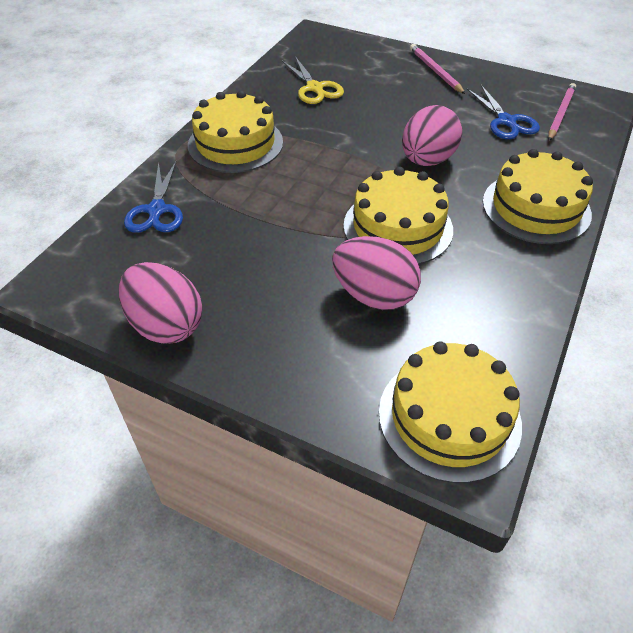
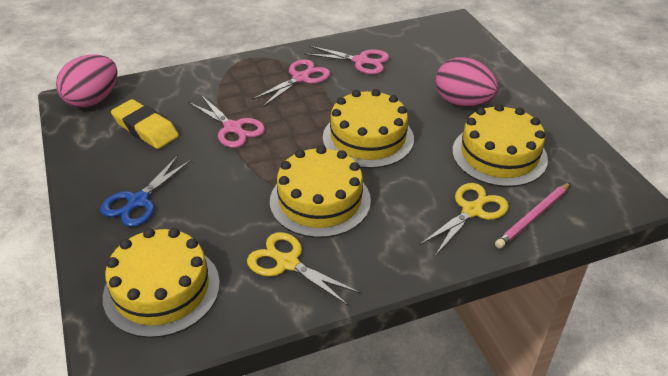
blue scissors: 2 -> 1
pink egg: 3 -> 2
pink pencil: 2 -> 1
pink scissors: 0 -> 3
yellow eraser: 0 -> 1
yellow scissors: 1 -> 2

